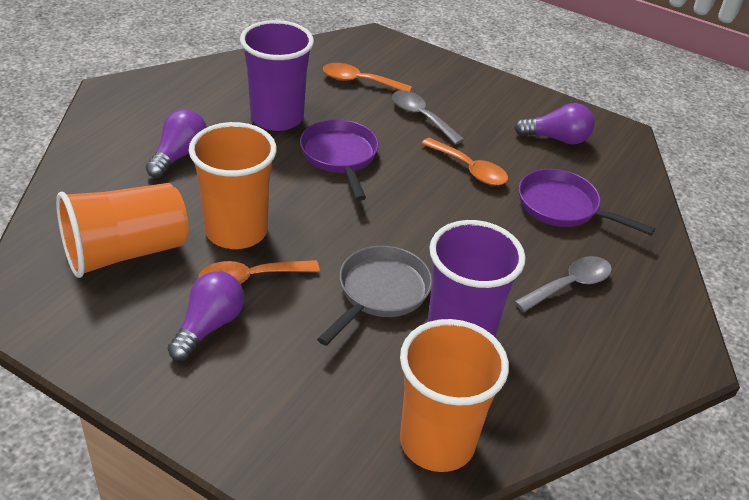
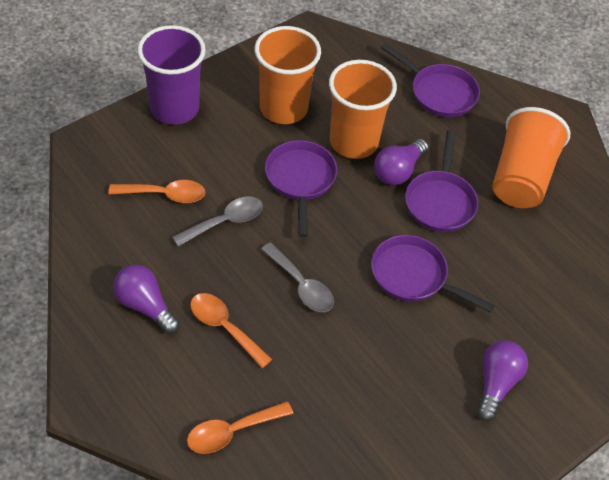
grey pan: 1 -> 0
purple cup: 2 -> 1
purple pan: 2 -> 4

